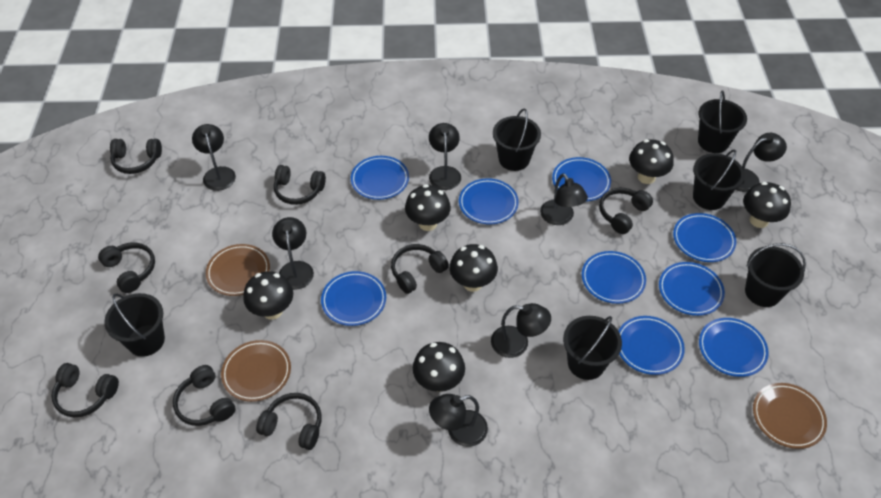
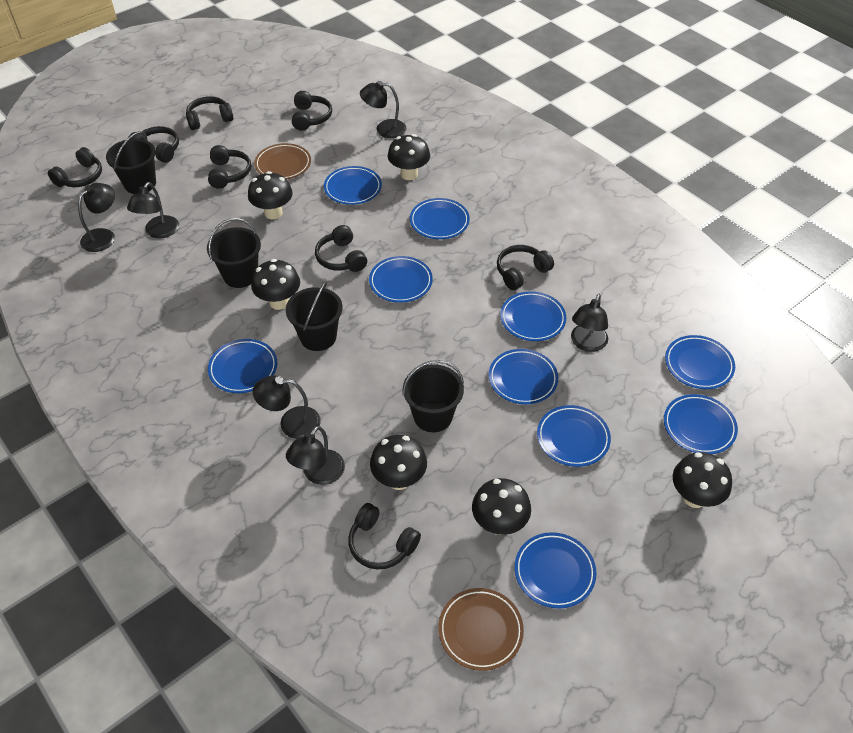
black bucket: 6 -> 4
black lamp: 7 -> 6
blue plate: 9 -> 10
brown plate: 3 -> 2

